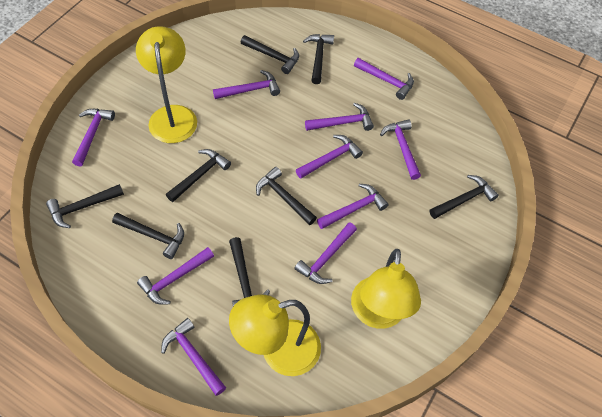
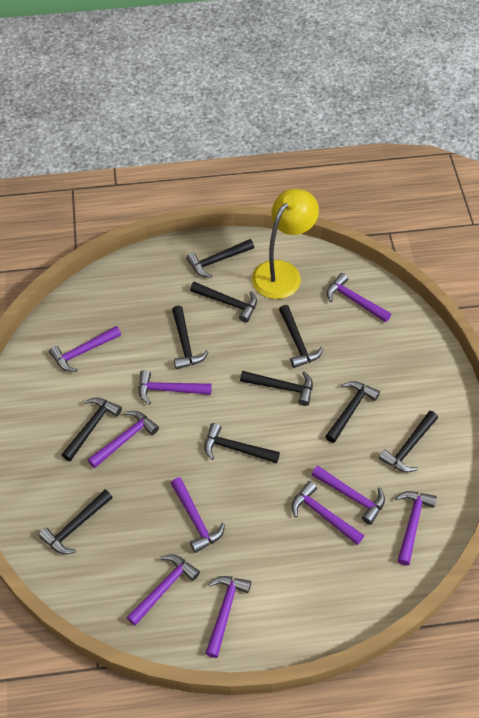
black hammer: 8 -> 10
yellow lamp: 3 -> 1

